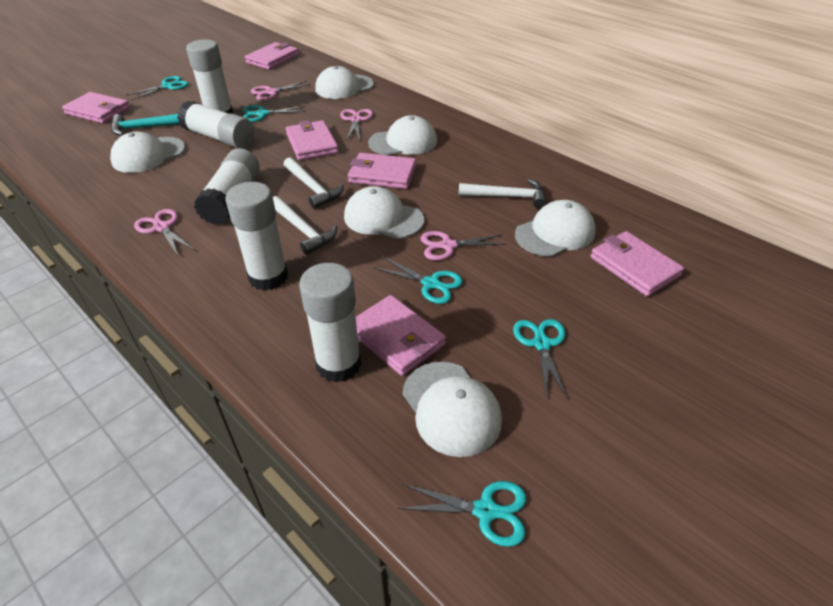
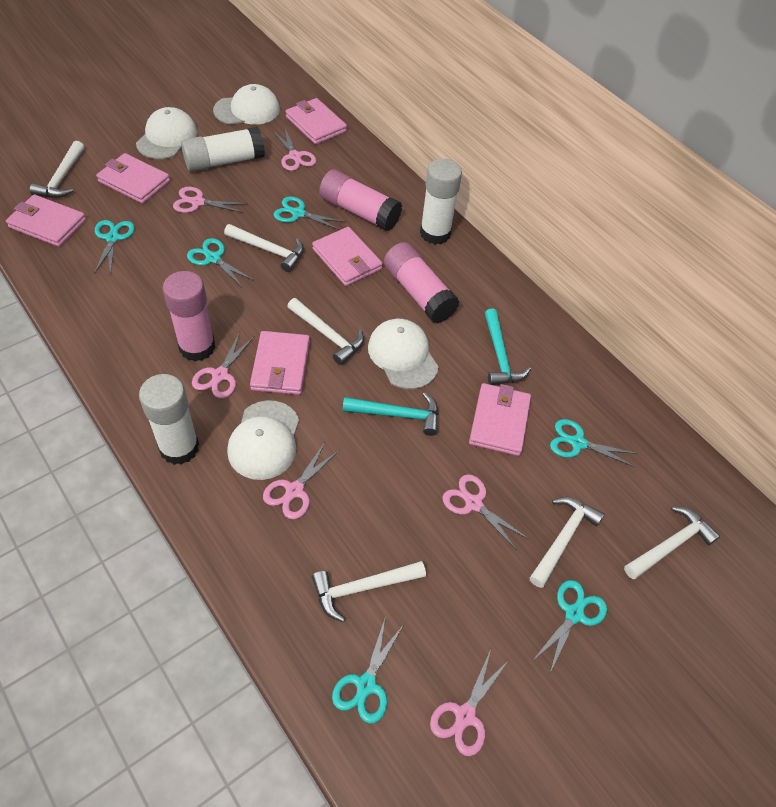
pink glue stick: 0 -> 3
pink scissors: 4 -> 6
turquoise hammer: 1 -> 2
turquoise scissors: 5 -> 6
white cap: 6 -> 4
white glue stick: 5 -> 3
white hammer: 3 -> 6

